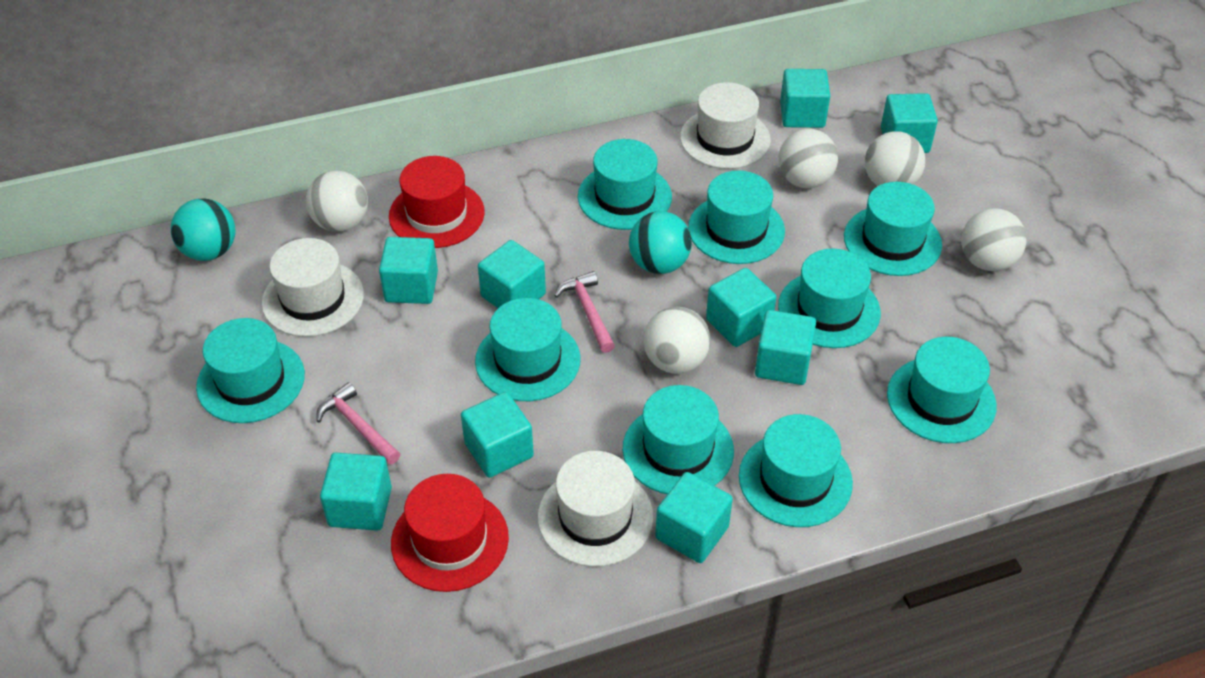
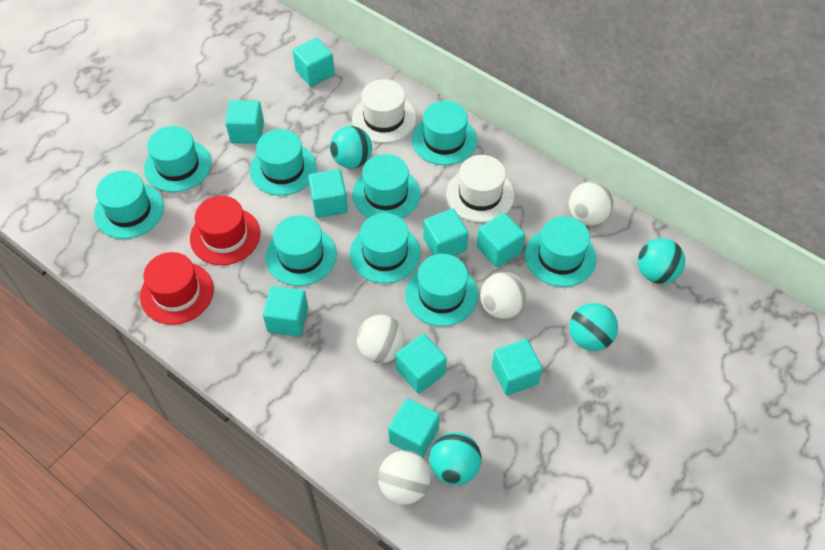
pink hammer: 2 -> 0
turquoise ball: 2 -> 4
white ball: 5 -> 4
white hat: 3 -> 2

